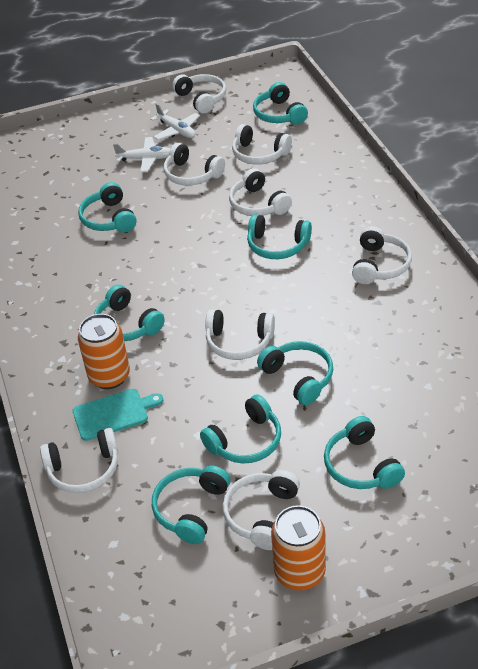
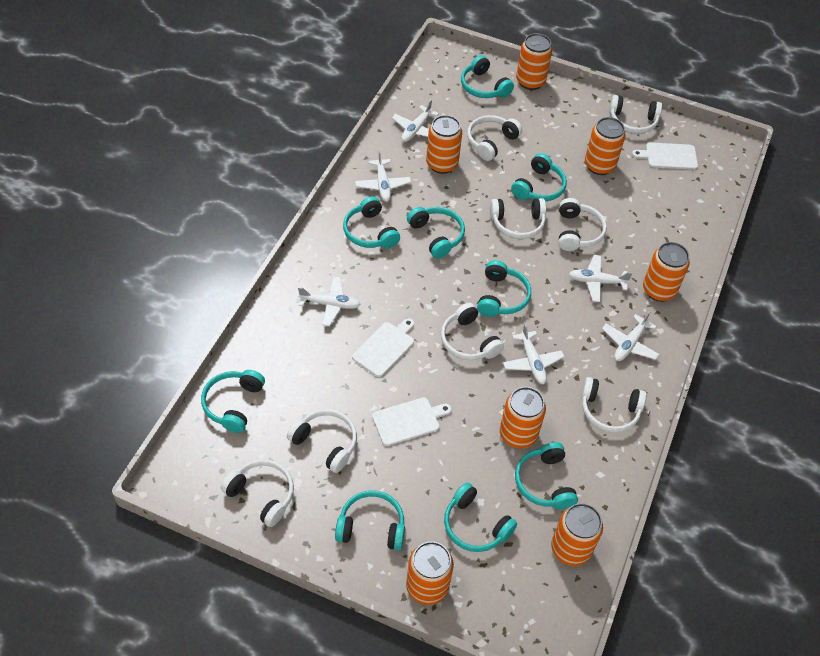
orange can: 2 -> 7
turquoise cutting board: 1 -> 0
turquoise headphones: 8 -> 9
white cutting board: 0 -> 3
white plane: 2 -> 6

